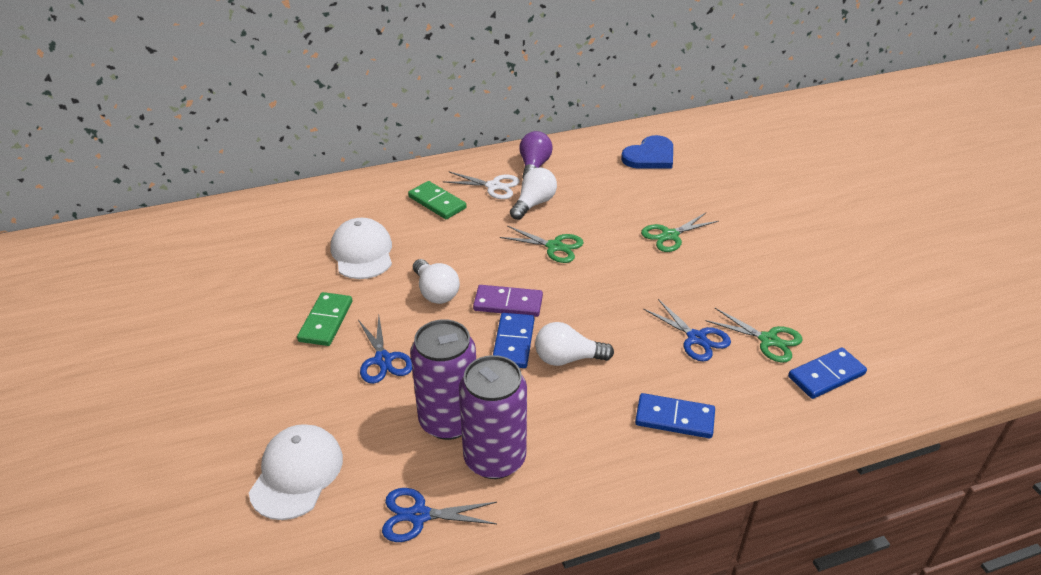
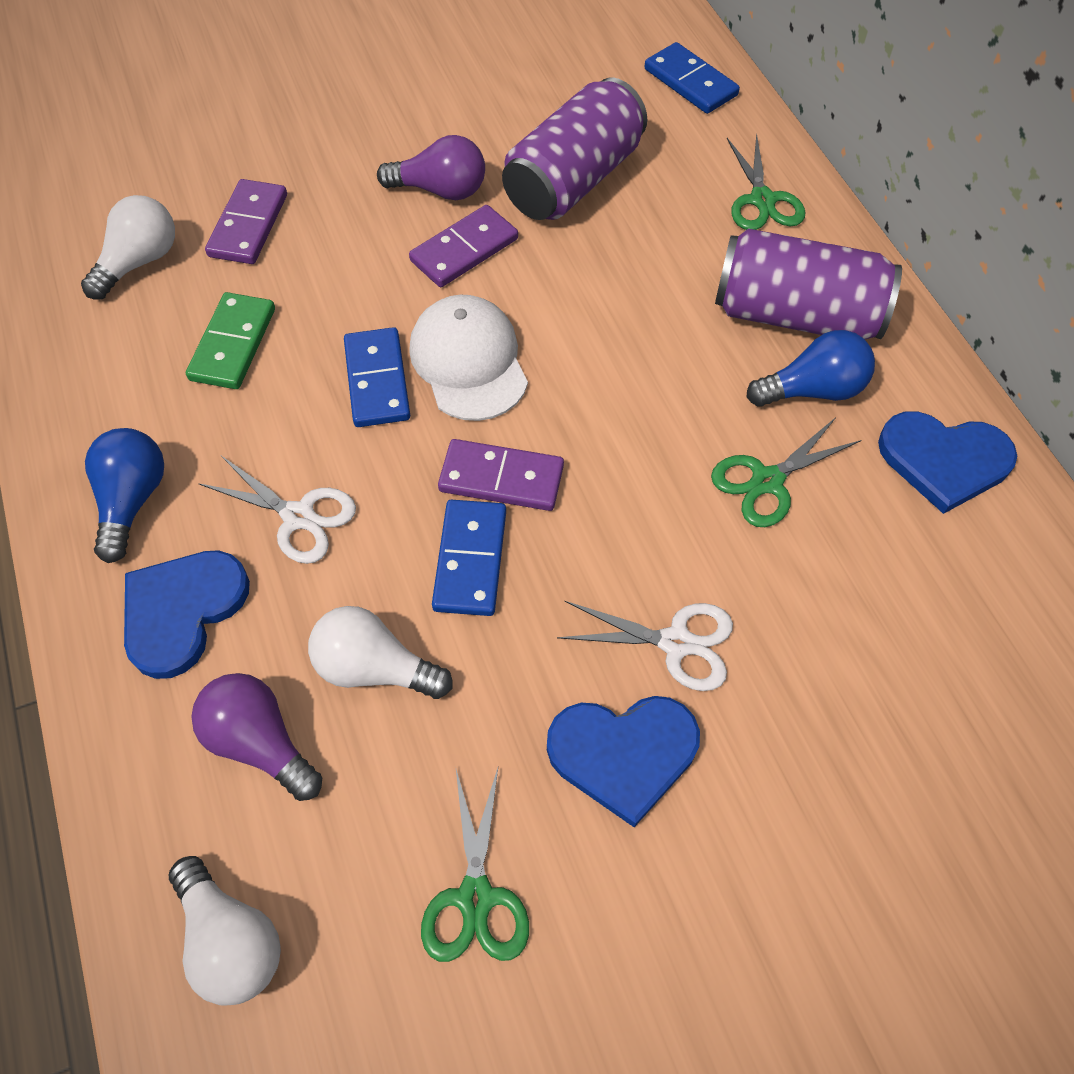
blue heart: 1 -> 3
blue light bulb: 0 -> 2
blue scissors: 3 -> 0
green domino: 2 -> 1
purple domino: 1 -> 3
purple light bulb: 1 -> 2
white cap: 2 -> 1
white scissors: 1 -> 2

